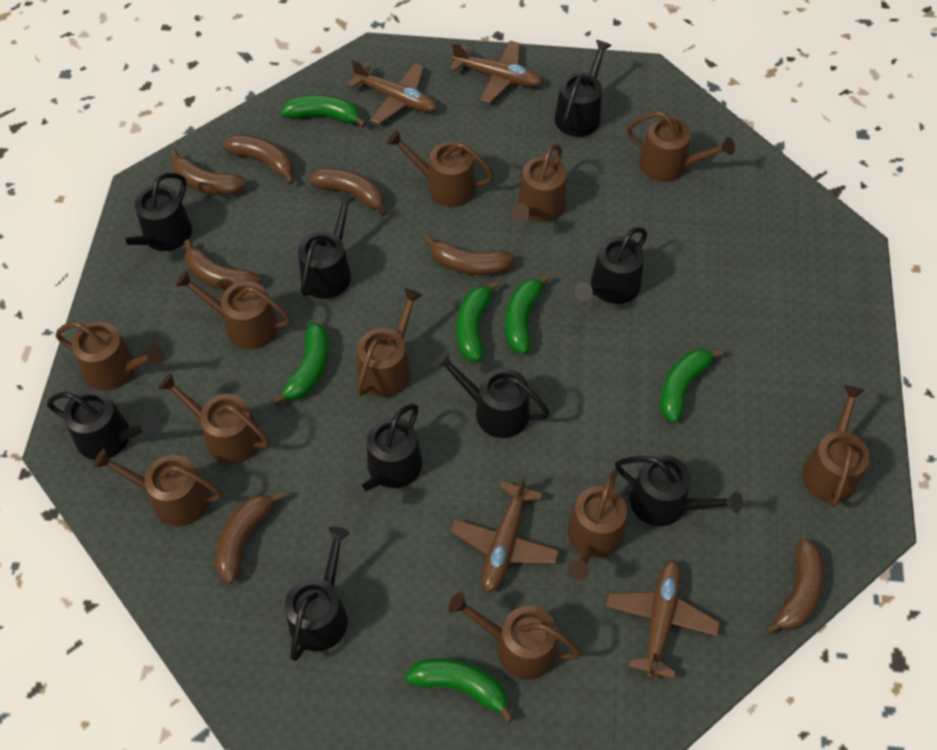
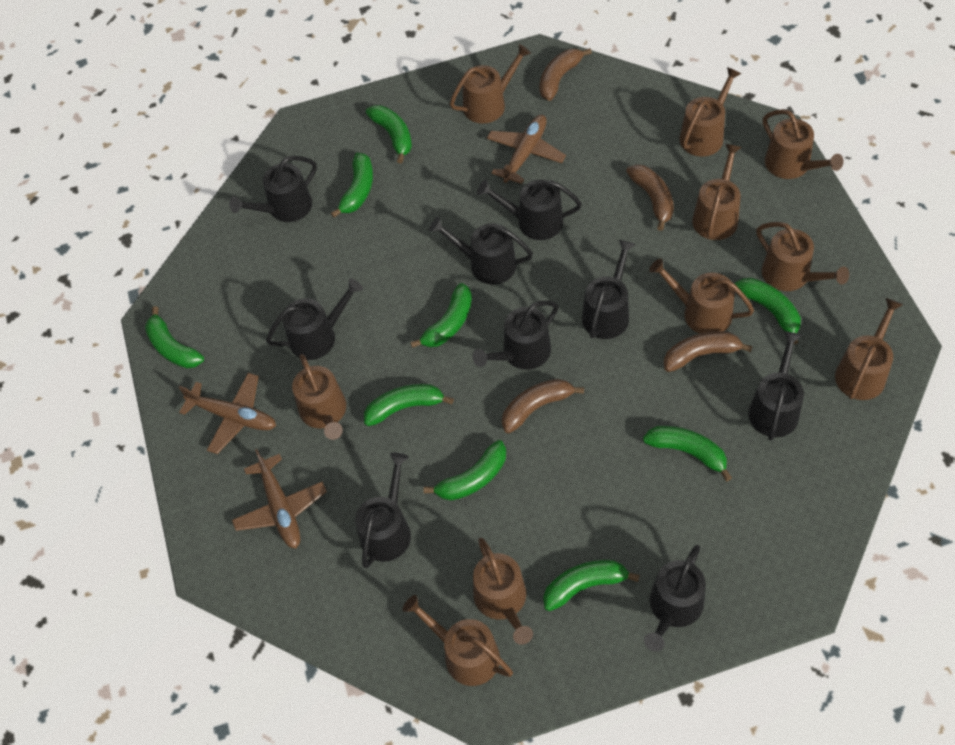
brown banana: 7 -> 4
brown plane: 4 -> 3
brown watering can: 11 -> 10
green banana: 6 -> 9

